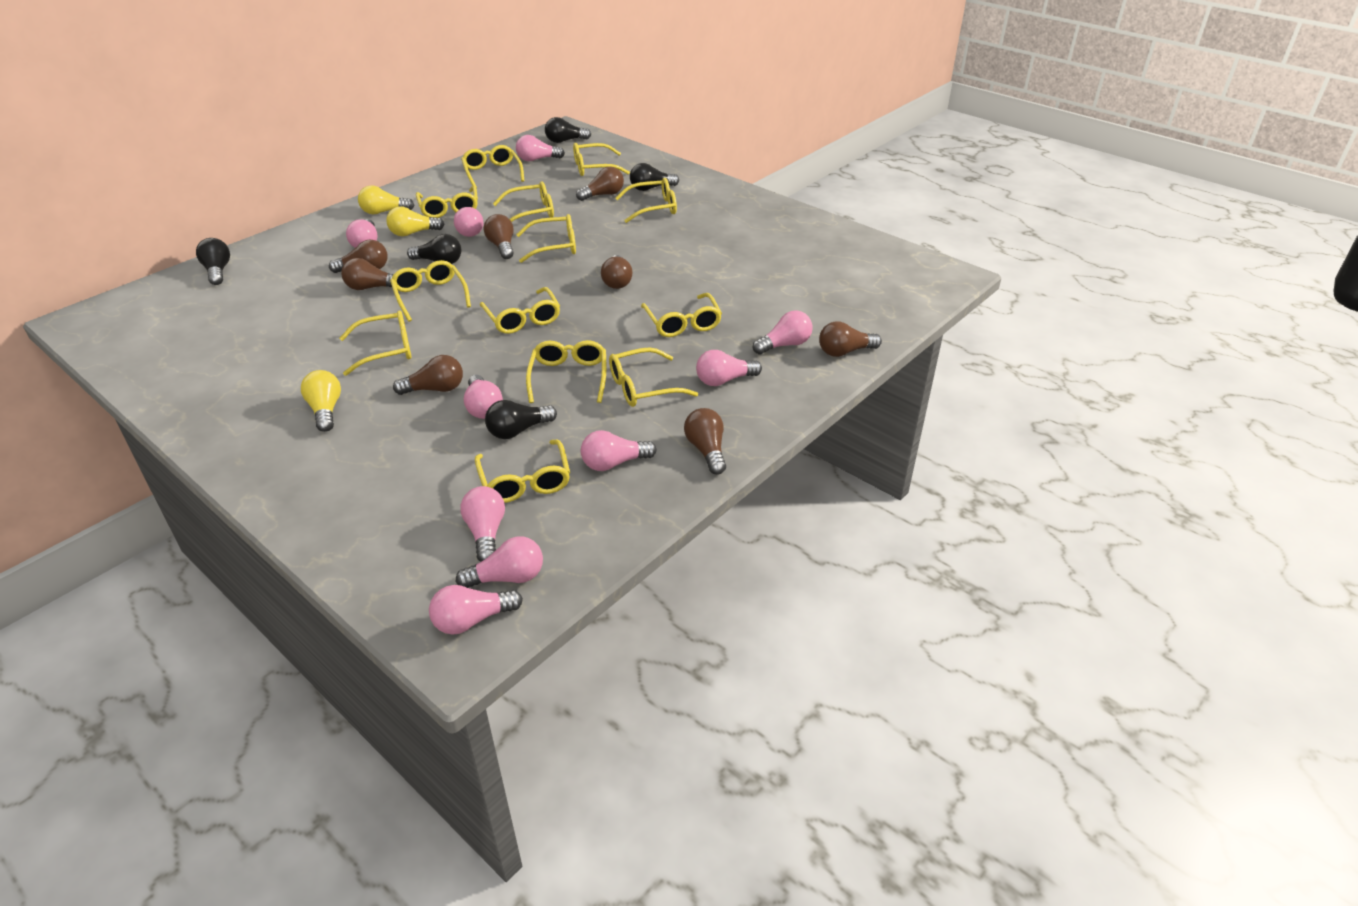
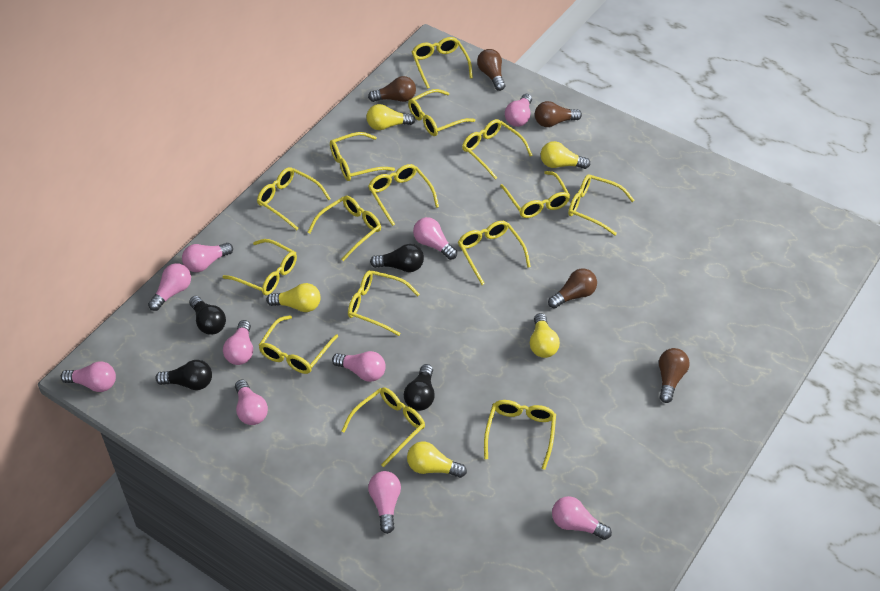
black light bulb: 5 -> 4
brown light bulb: 8 -> 5
yellow glasses: 13 -> 15
yellow light bulb: 3 -> 5

